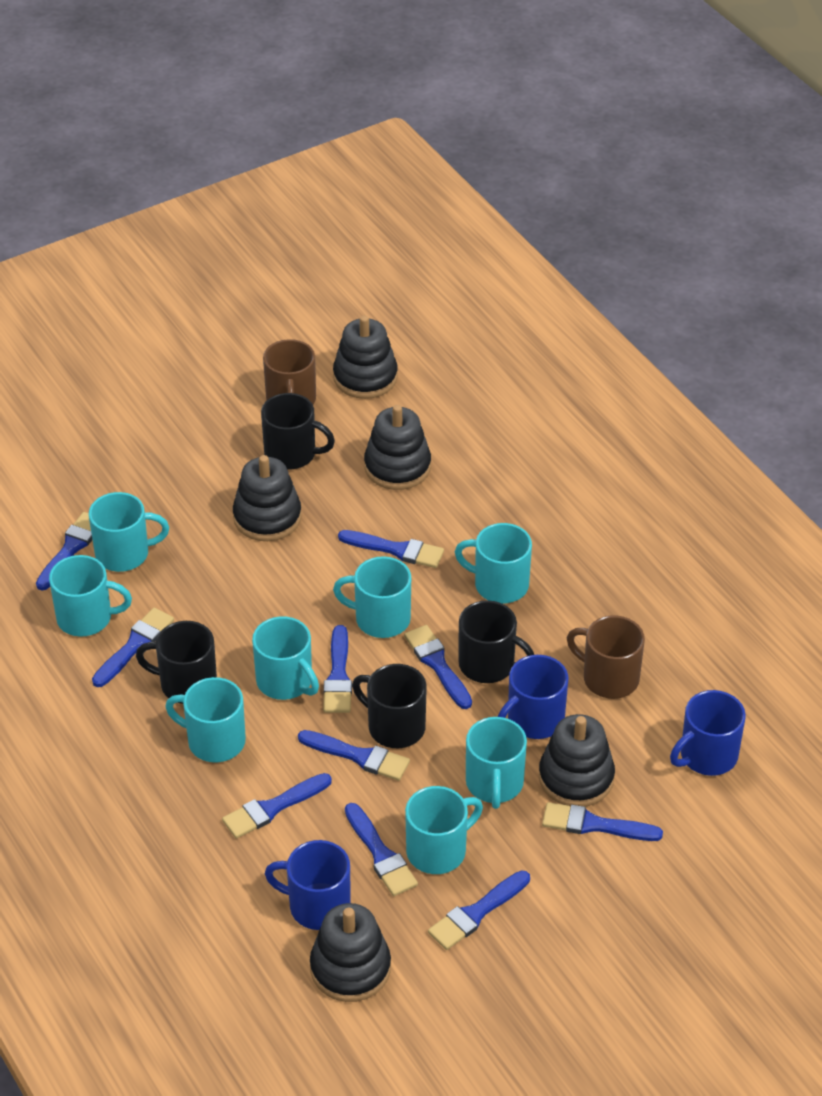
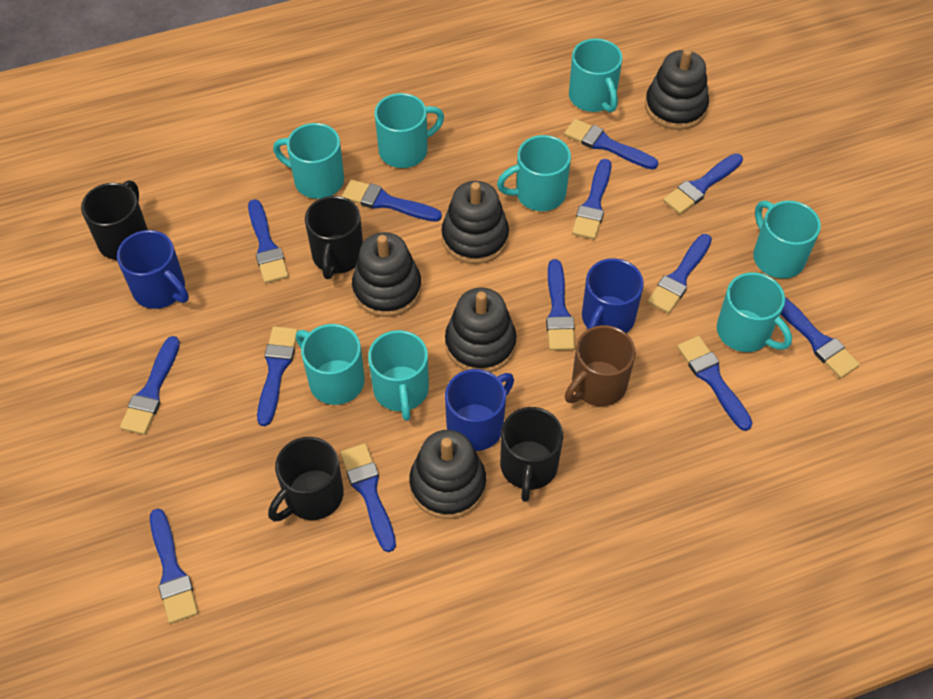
blue brush: 10 -> 13
brown mug: 2 -> 1

